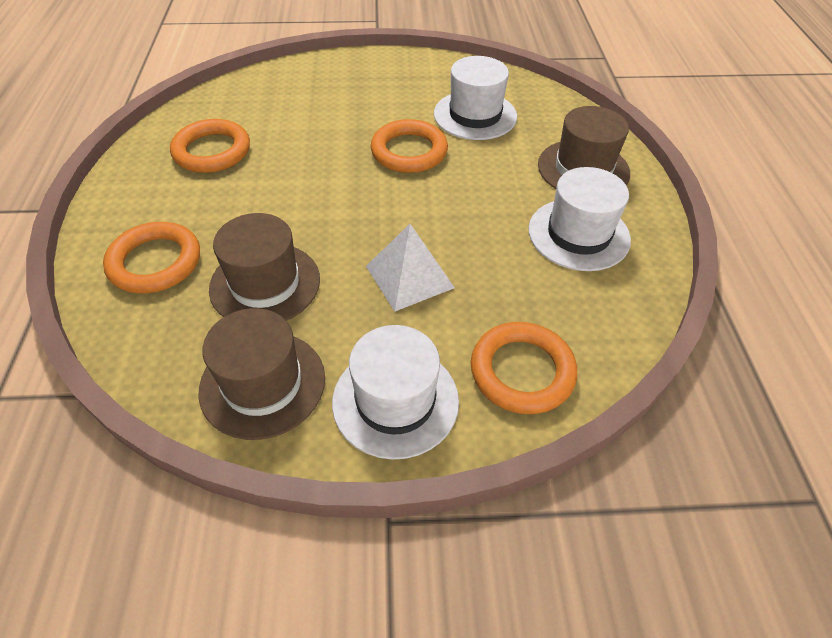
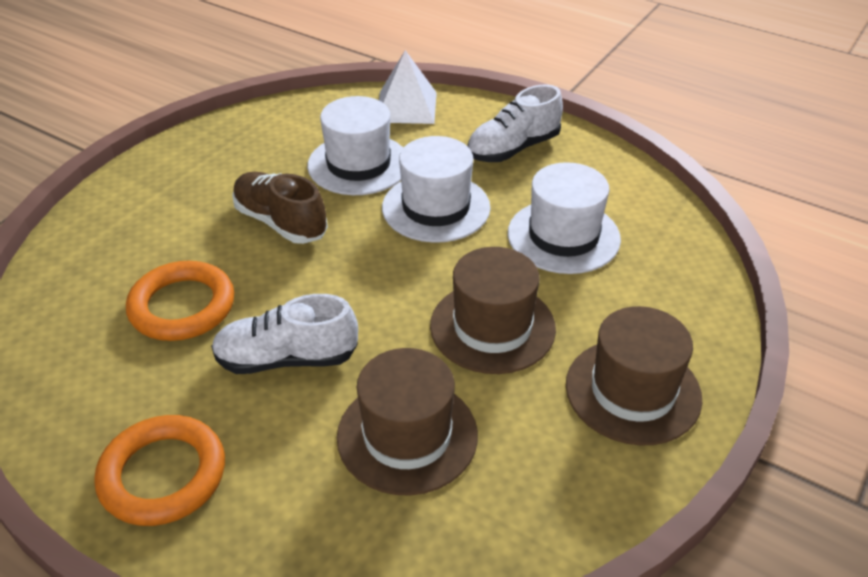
brown shoe: 0 -> 1
orange ring: 4 -> 2
white shoe: 0 -> 2

